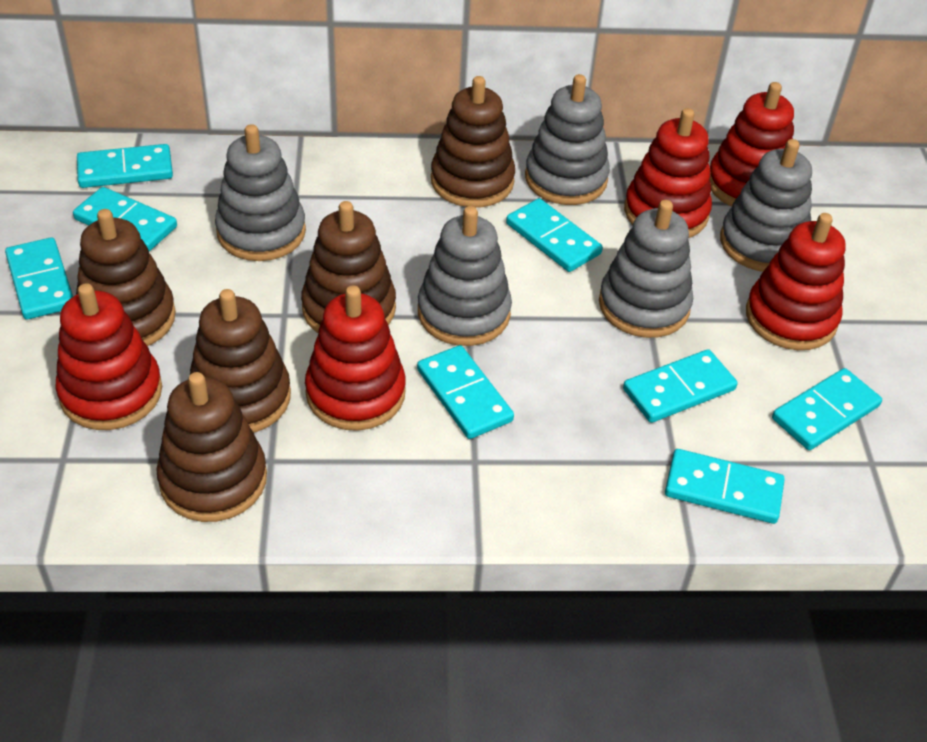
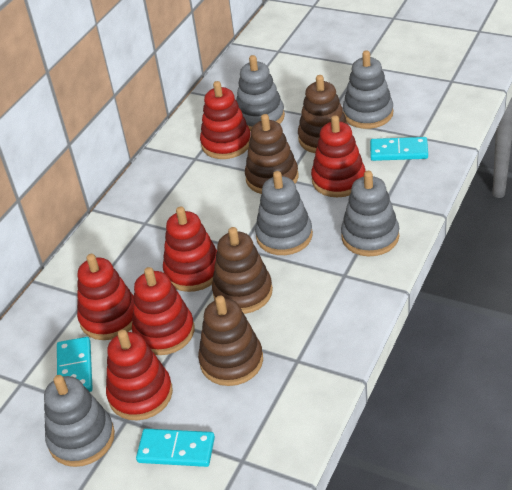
brown stacking toy: 5 -> 4
red stacking toy: 5 -> 6
turquoise domino: 8 -> 3

